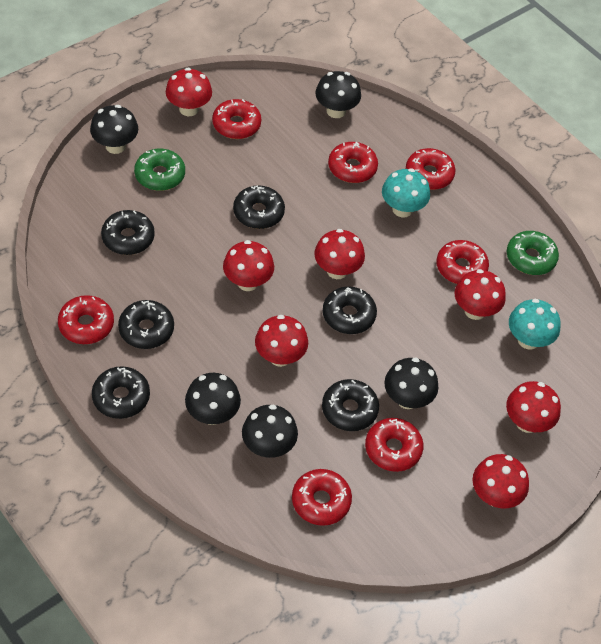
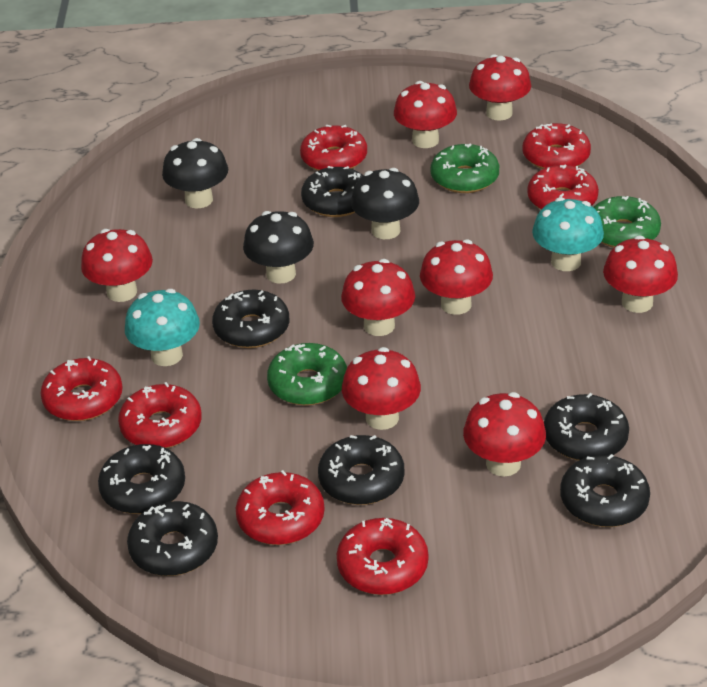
black donut: 6 -> 7
black mushroom: 5 -> 3
green donut: 2 -> 3
red mushroom: 7 -> 8

